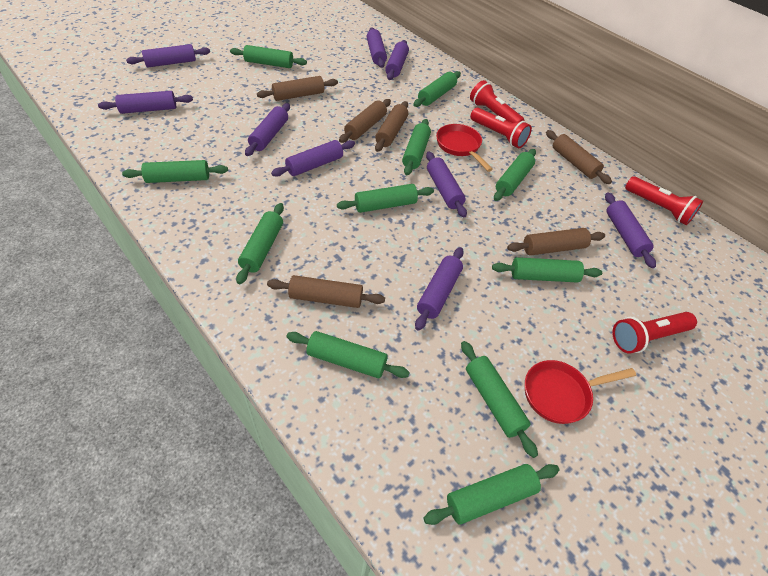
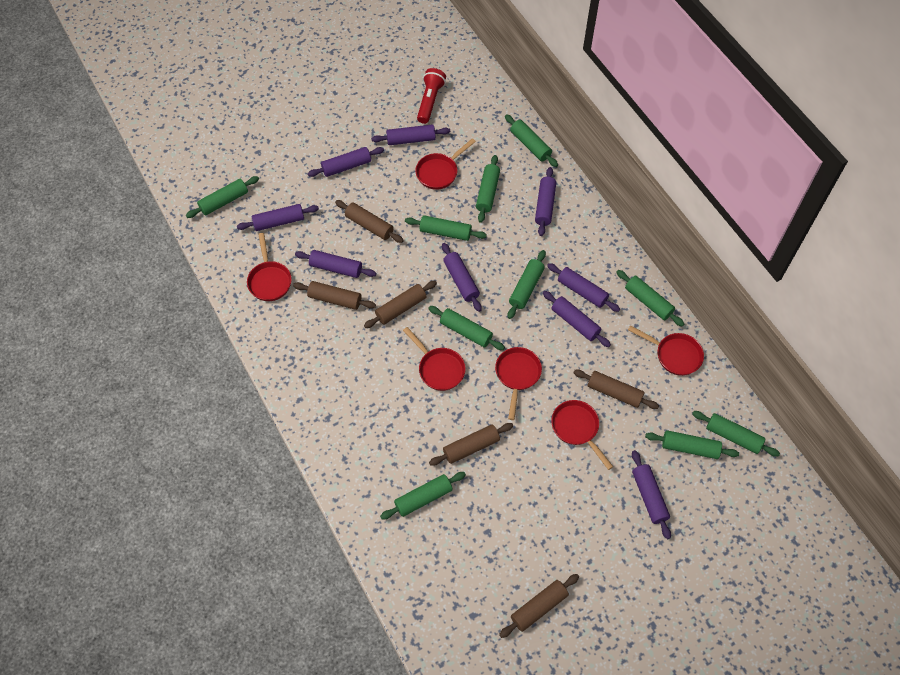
green rolling pin: 11 -> 10
red flashlight: 4 -> 1
red pan: 2 -> 6

